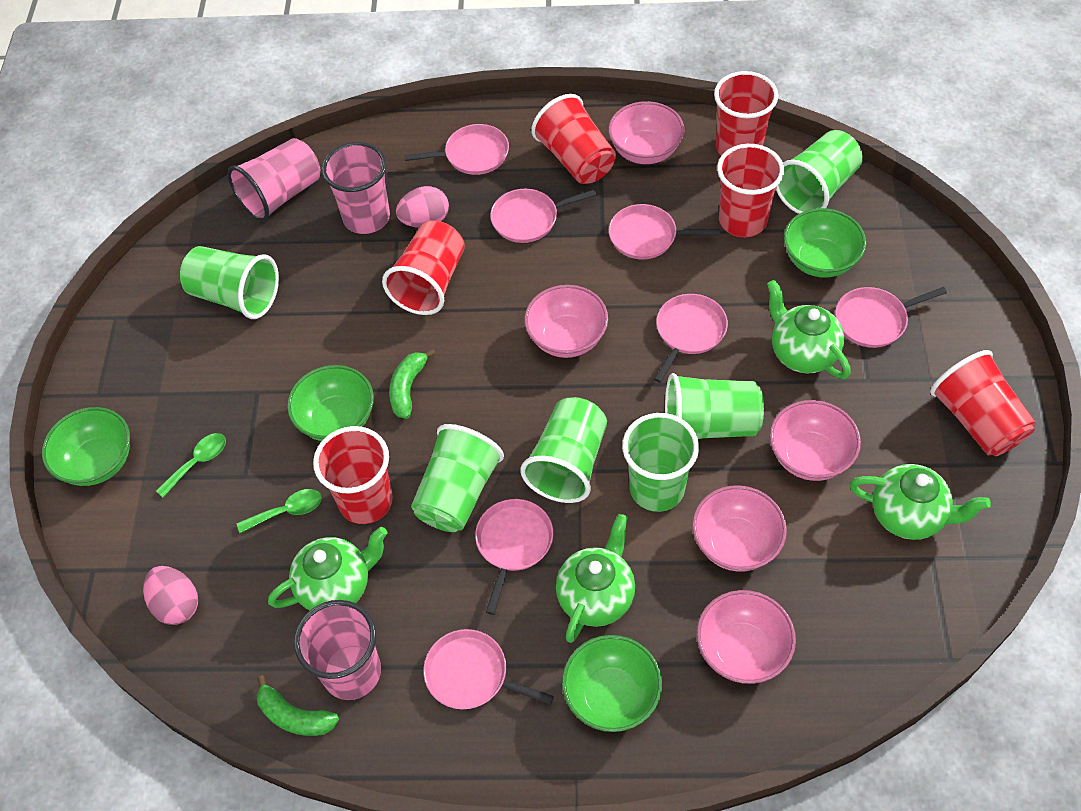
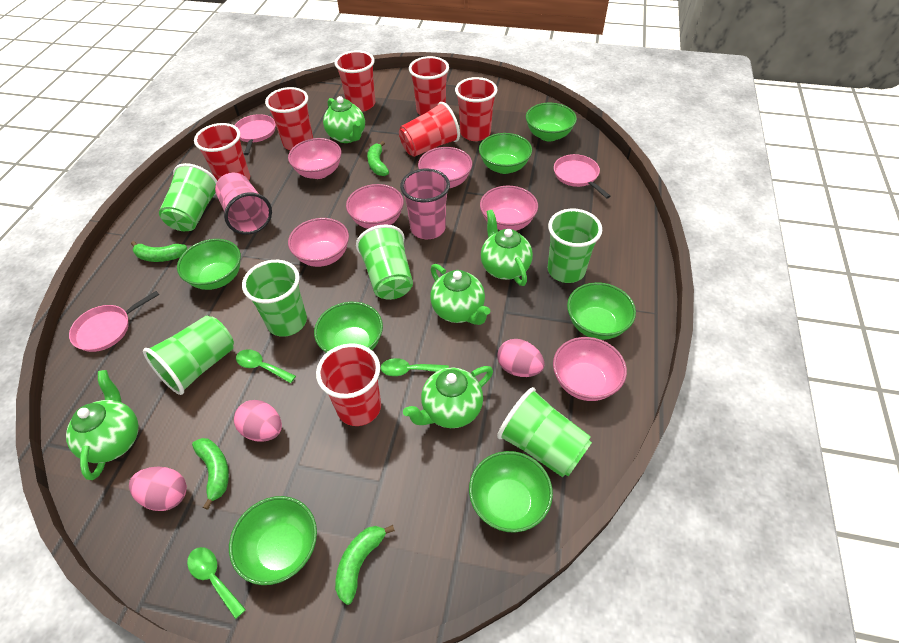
green banana: 2 -> 4
green bowl: 4 -> 7
green spoon: 2 -> 3
green teapot: 4 -> 5
pink bowl: 5 -> 6
pink cup: 3 -> 2
pink egg: 2 -> 3
pink pan: 7 -> 3
red cup: 6 -> 7

